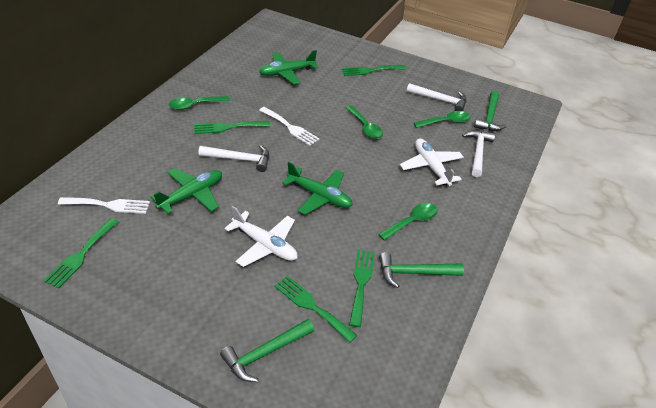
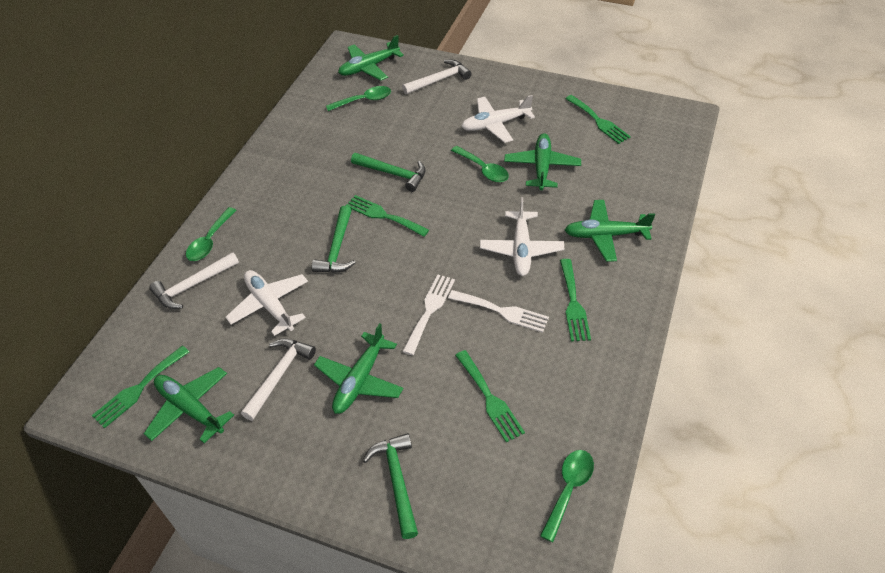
green plane: 3 -> 5
white plane: 2 -> 3

